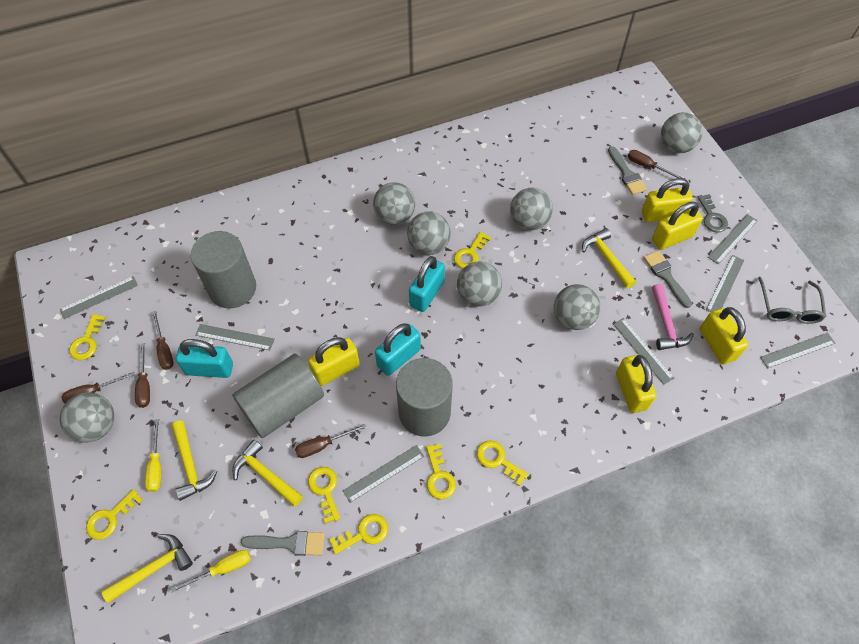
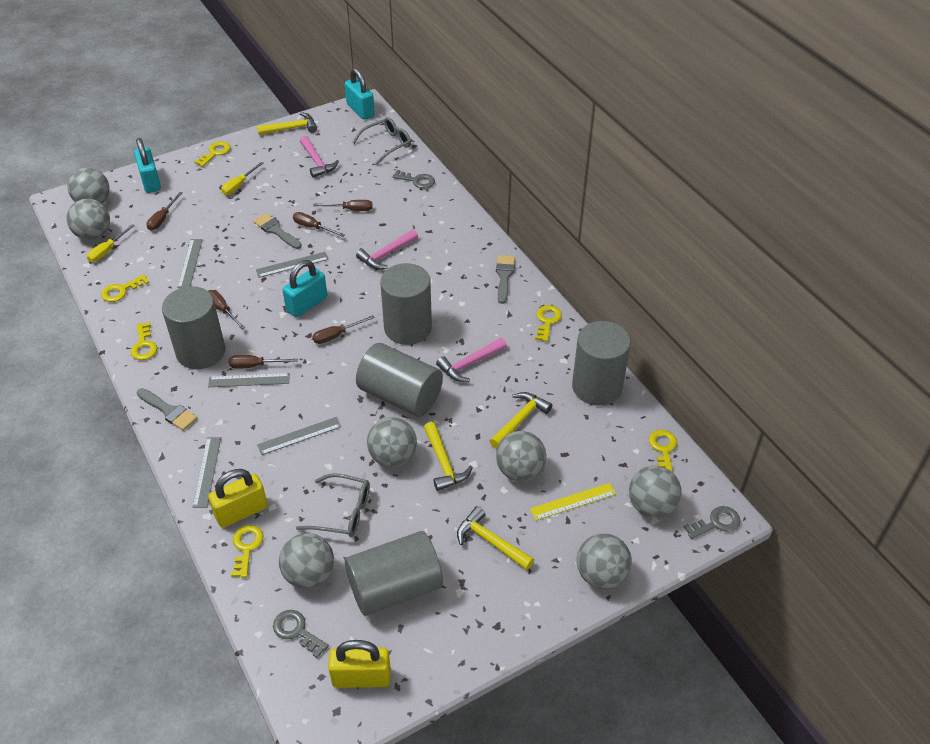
brown screwdriver: 5 -> 6
grey cylinder: 3 -> 5
grey glasses: 1 -> 2
grey key: 1 -> 3
grey ruler: 7 -> 5
pink hammer: 1 -> 3
yellow key: 7 -> 6
yellow padlock: 5 -> 2
yellow ruler: 0 -> 1

